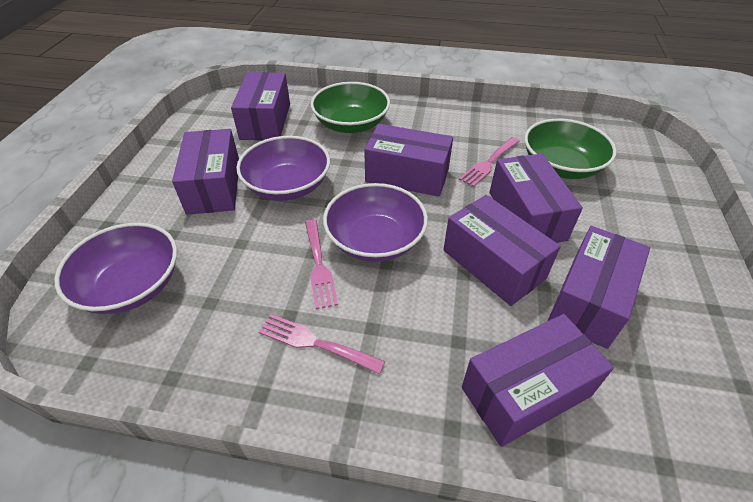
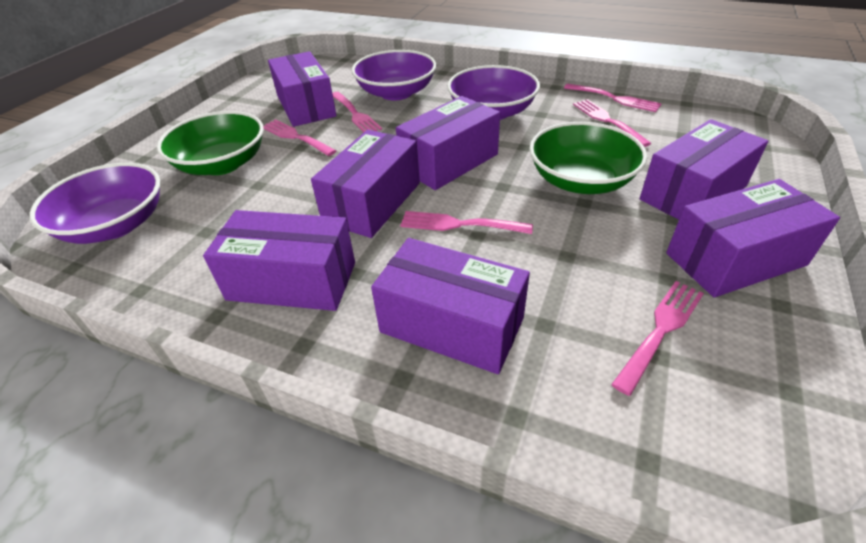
pink fork: 3 -> 6

